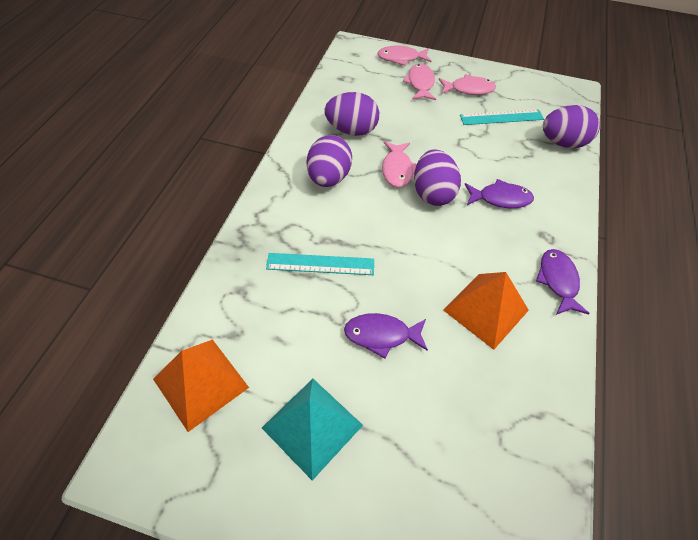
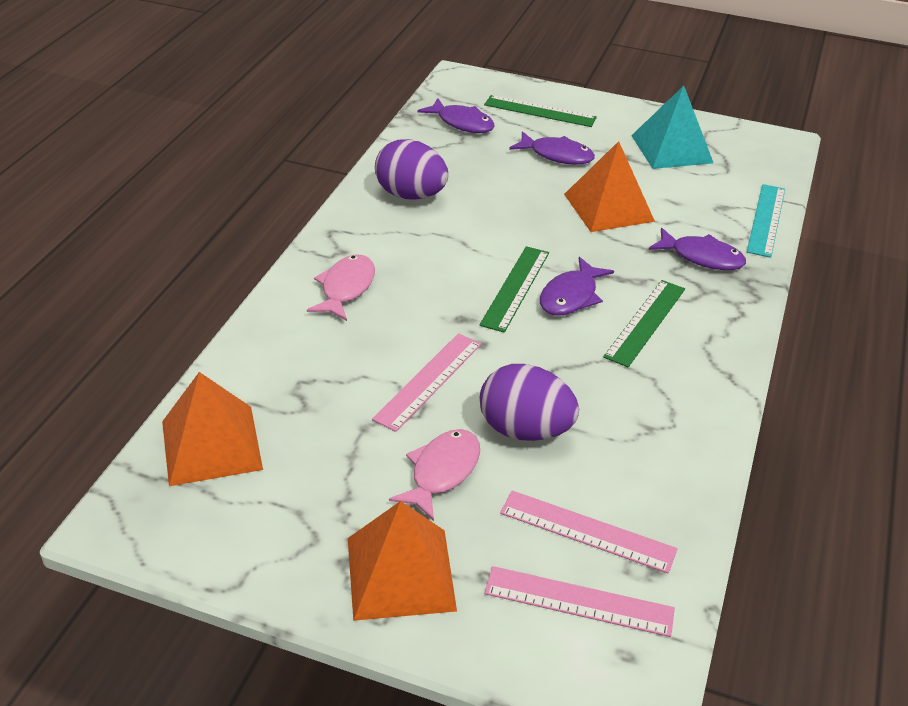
green ruler: 0 -> 3
orange pyramid: 2 -> 3
pink fish: 4 -> 2
pink ruler: 0 -> 3
purple egg: 4 -> 2
purple fish: 3 -> 4
turquoise ruler: 2 -> 1

